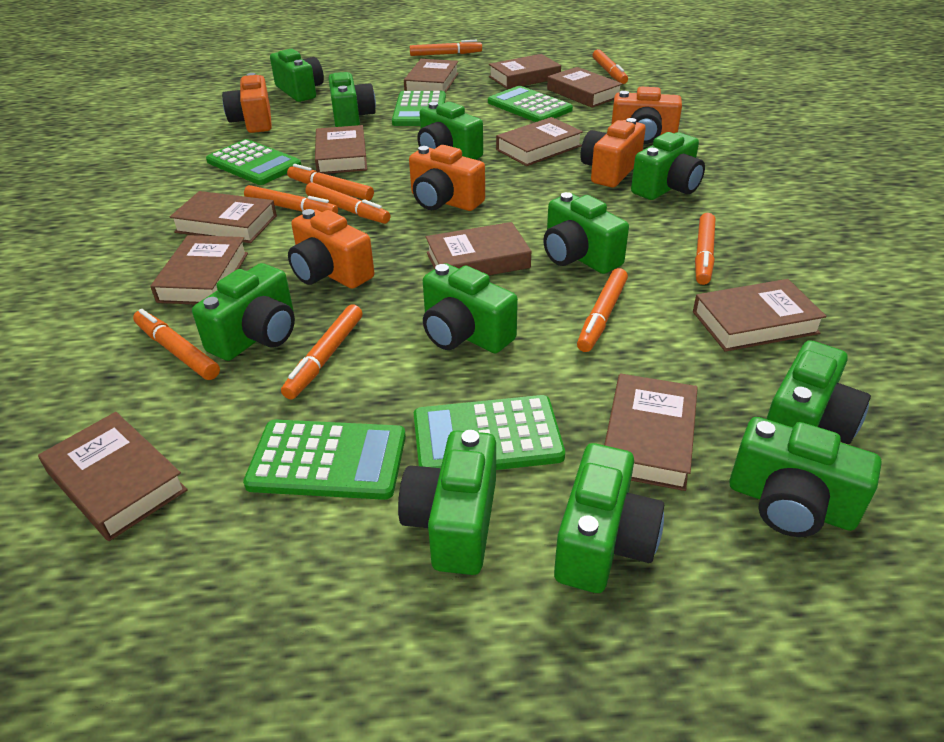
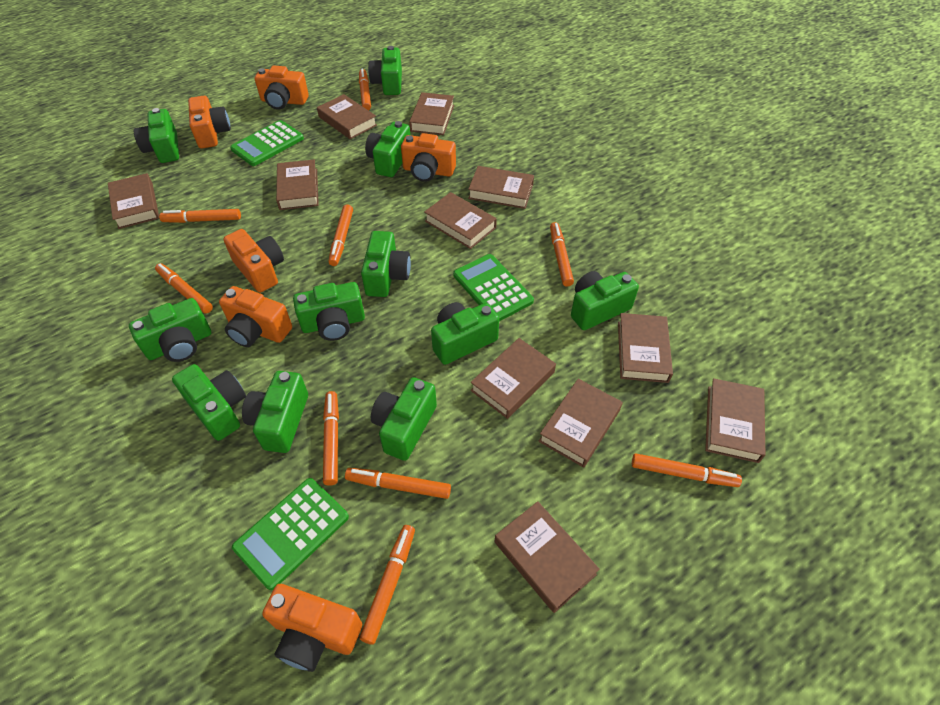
green calculator: 5 -> 3
orange camera: 5 -> 6

